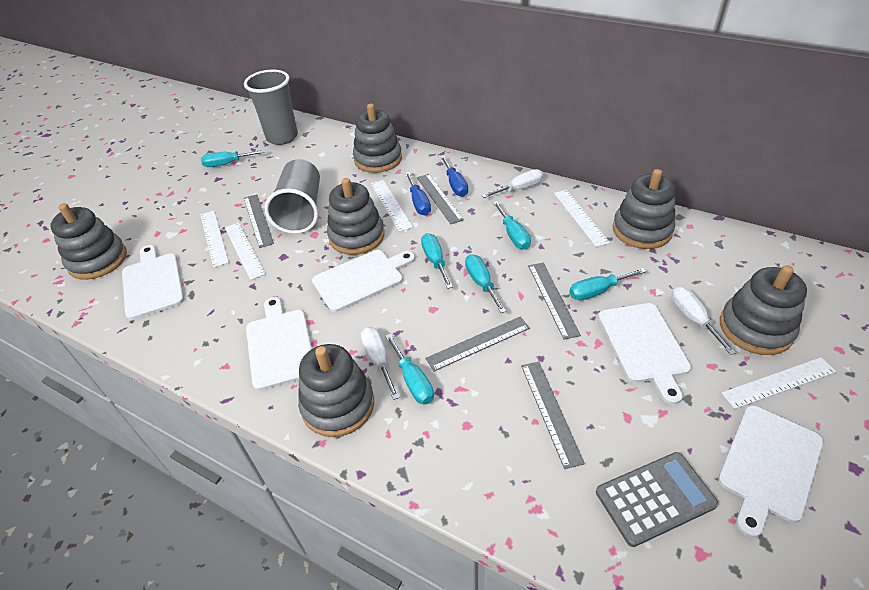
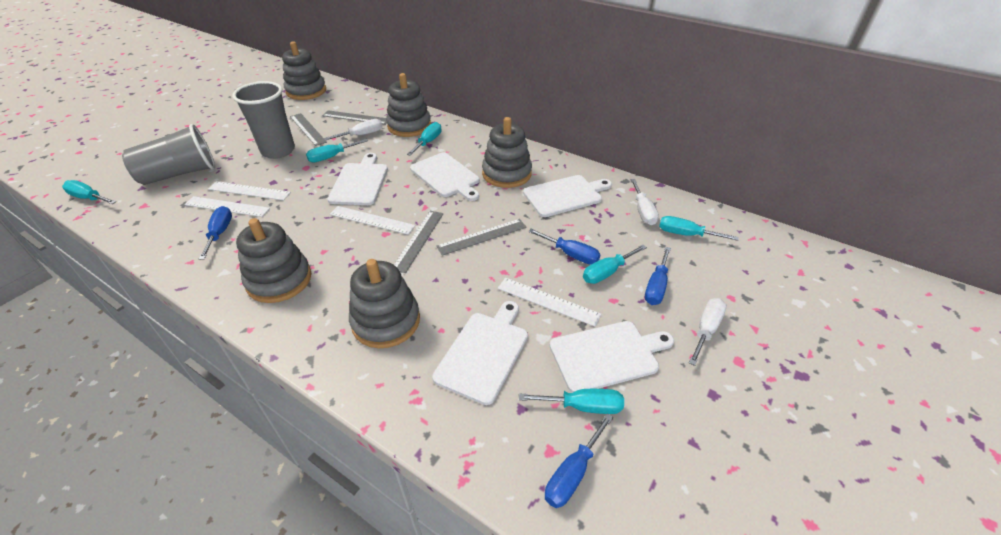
blue screwdriver: 2 -> 4
grey calculator: 1 -> 0
grey ruler: 5 -> 4
grey stacking toy: 6 -> 5
white ruler: 5 -> 4

